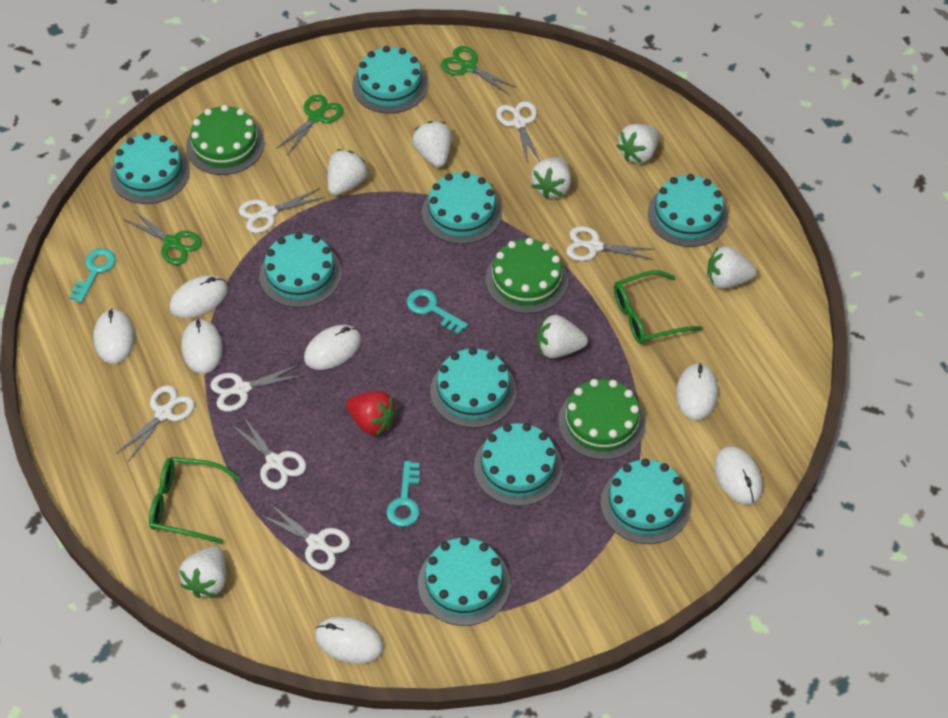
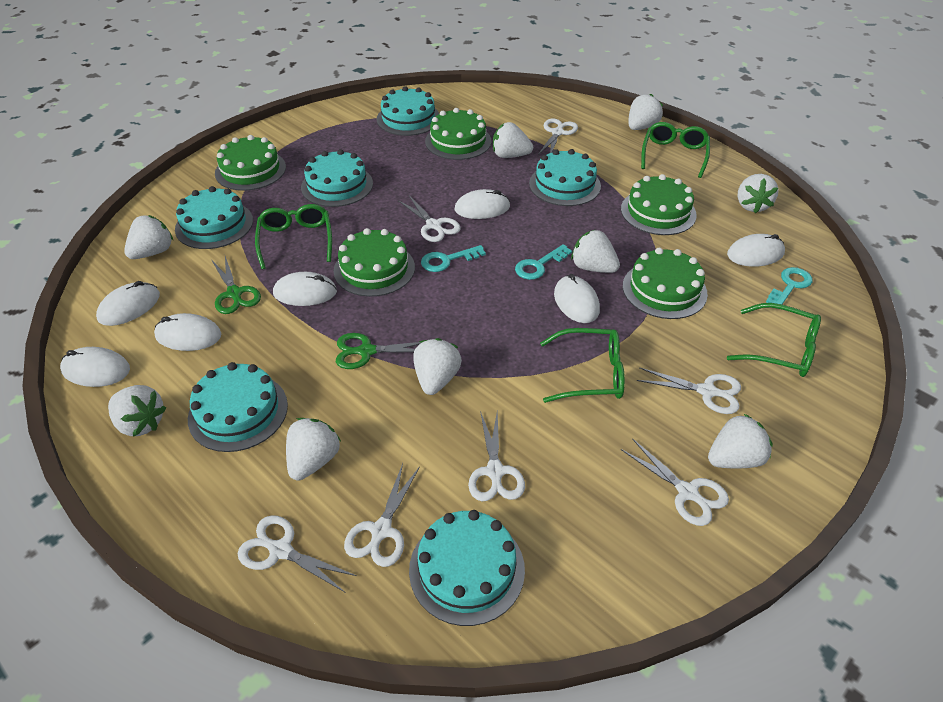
green cake: 3 -> 5
green glasses: 2 -> 4
green scissors: 3 -> 2
red strawberry: 1 -> 0
turquoise cake: 9 -> 6
white strawberry: 7 -> 9

